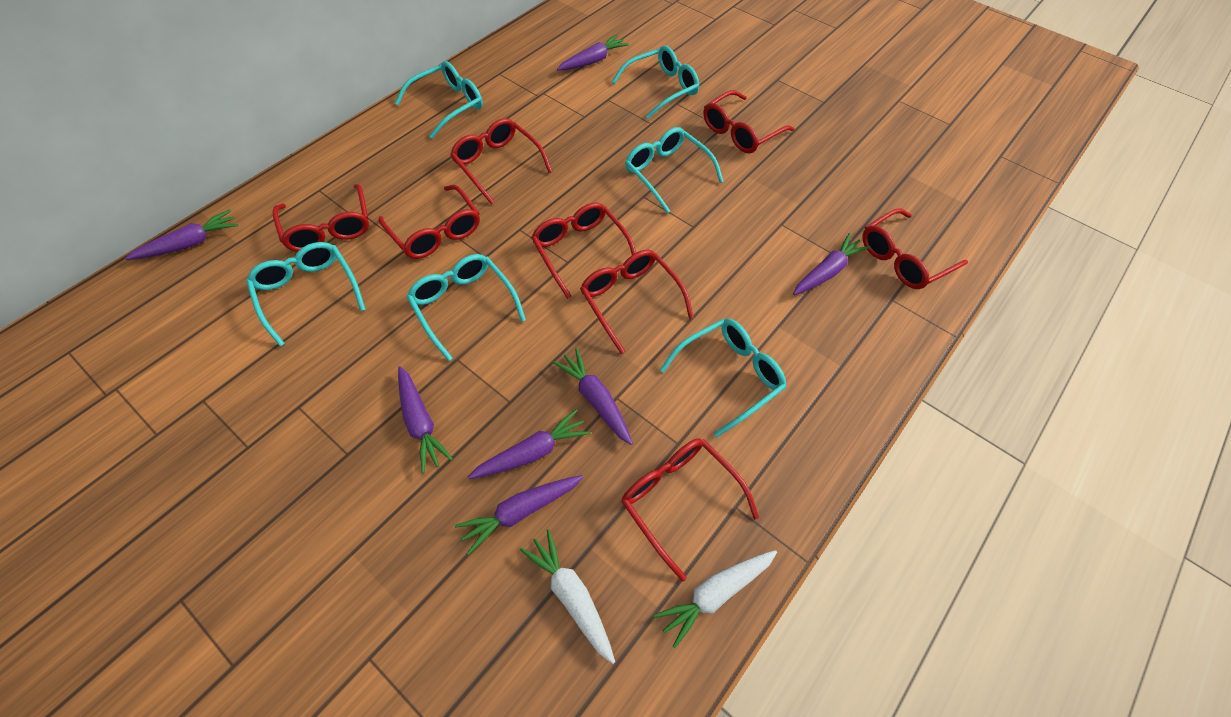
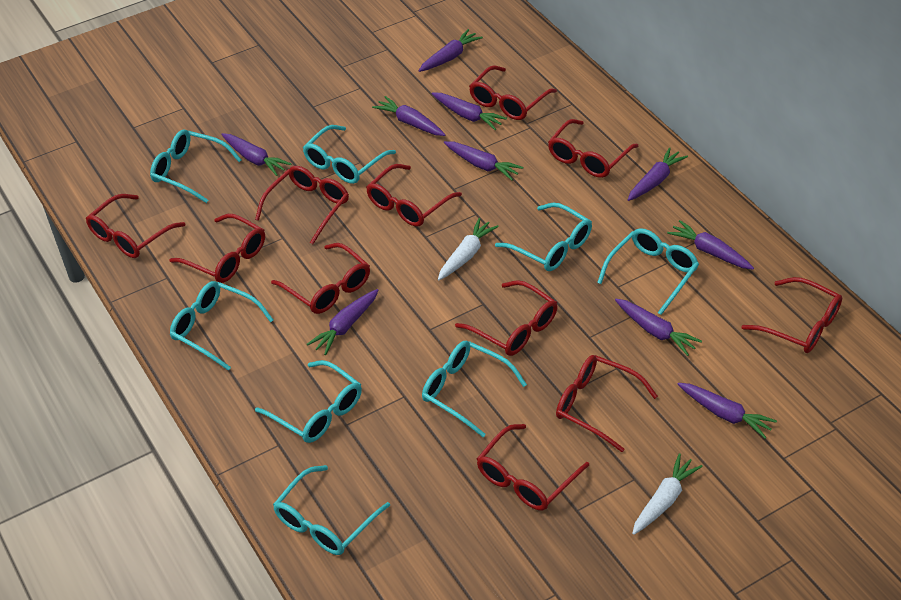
purple carrot: 7 -> 10
red glasses: 8 -> 11
turquoise glasses: 6 -> 8

